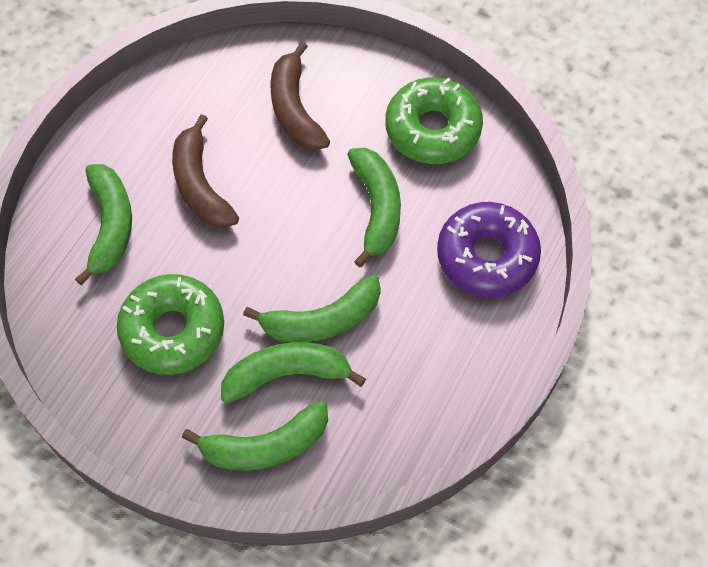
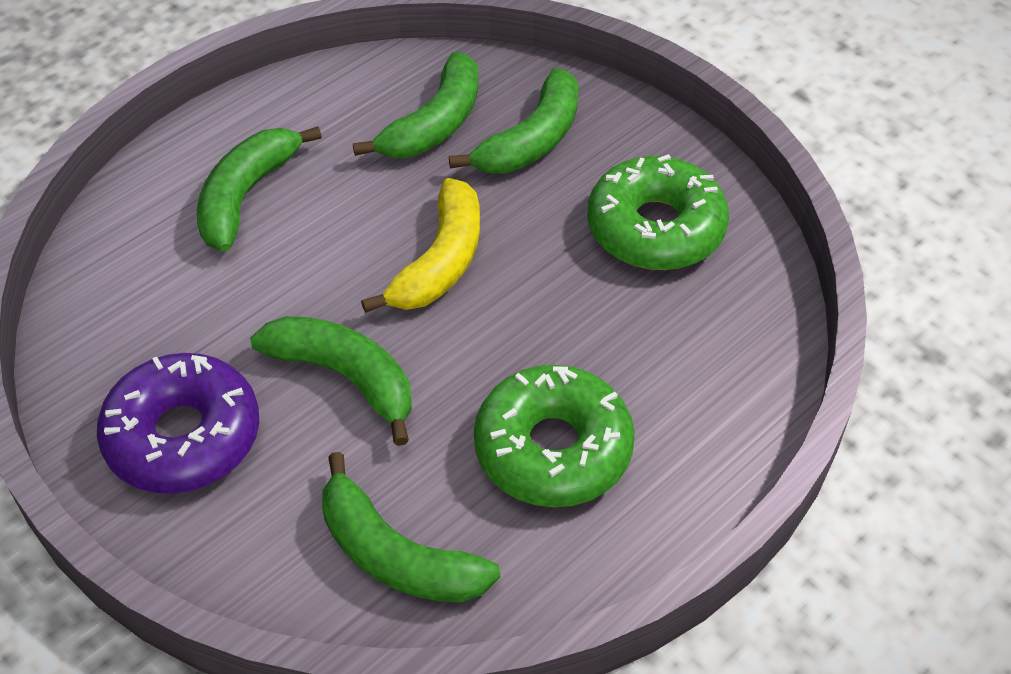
brown banana: 2 -> 0
yellow banana: 0 -> 1

